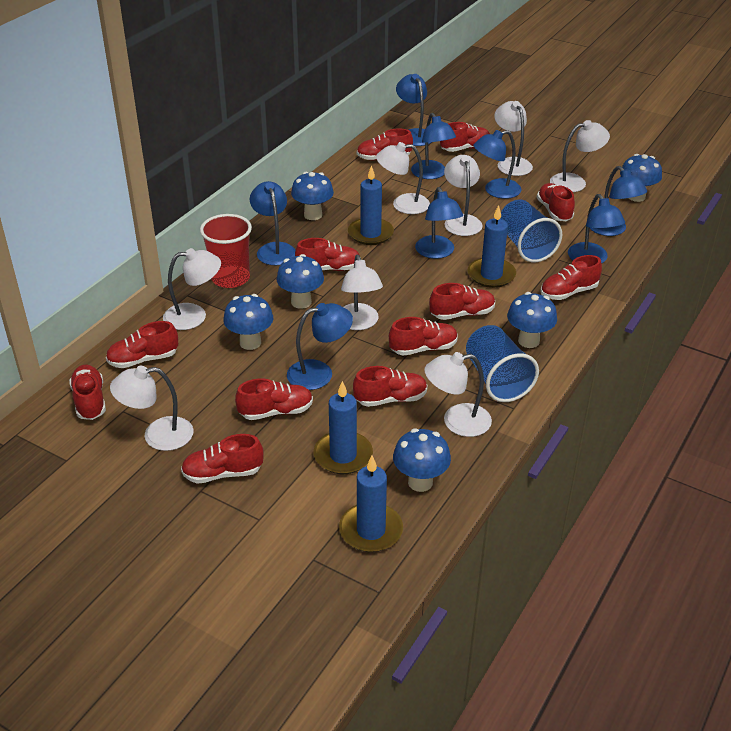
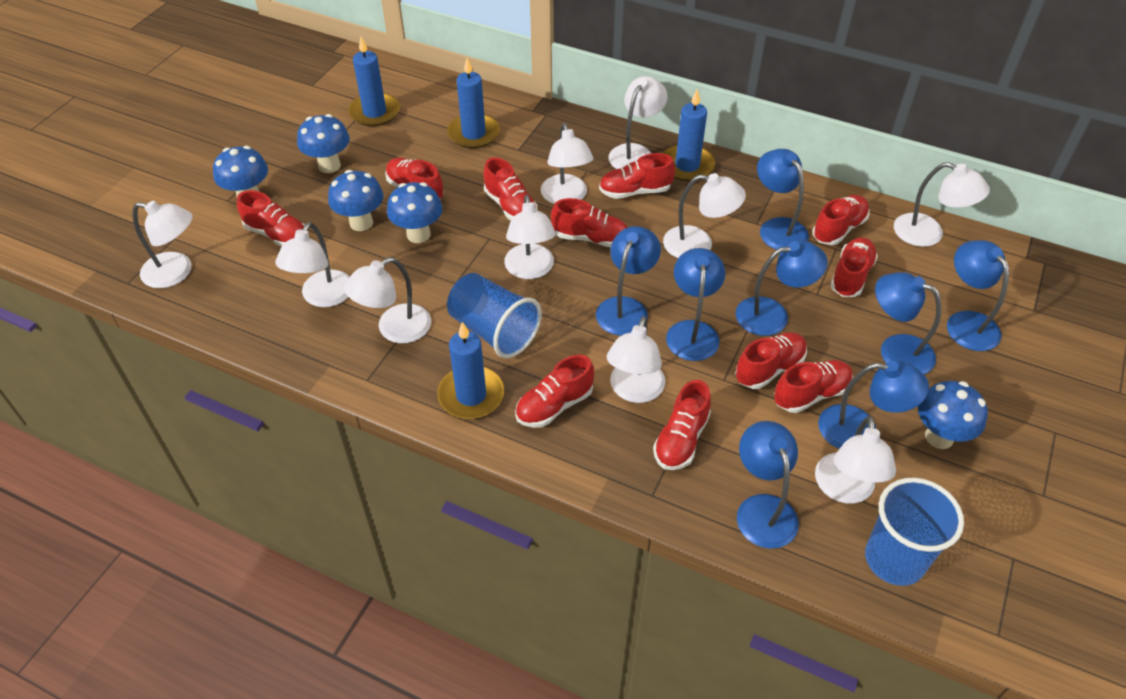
blue mushroom: 6 -> 5
red cup: 1 -> 0
red shoe: 12 -> 11
white lamp: 8 -> 10

